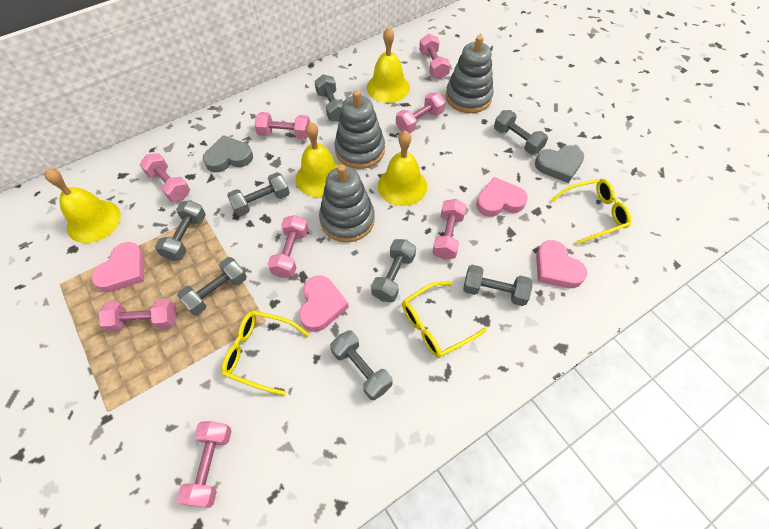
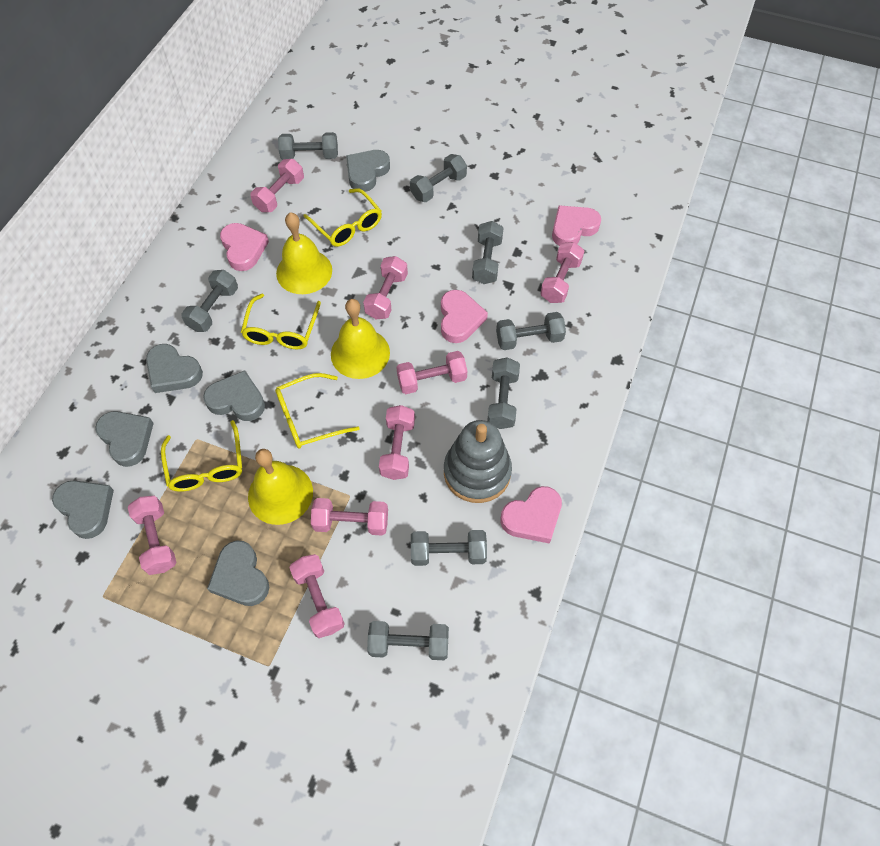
grey heart: 2 -> 6
grey stacking toy: 3 -> 1
yellow bell: 4 -> 3
yellow glasses: 3 -> 4

